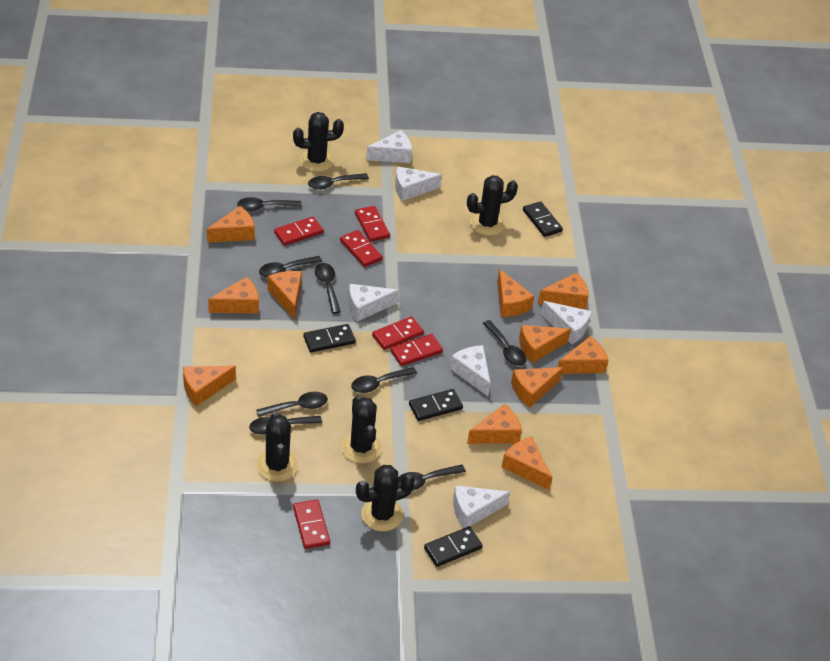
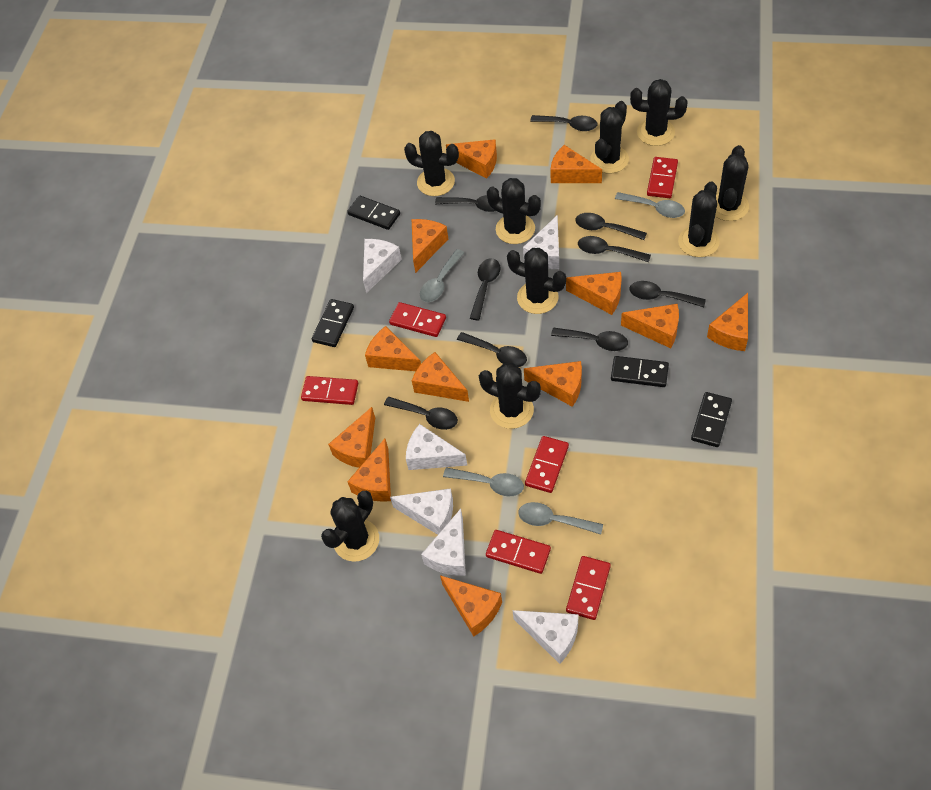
black cactus: 5 -> 9
grey spoon: 0 -> 4
orange cheese: 11 -> 12

